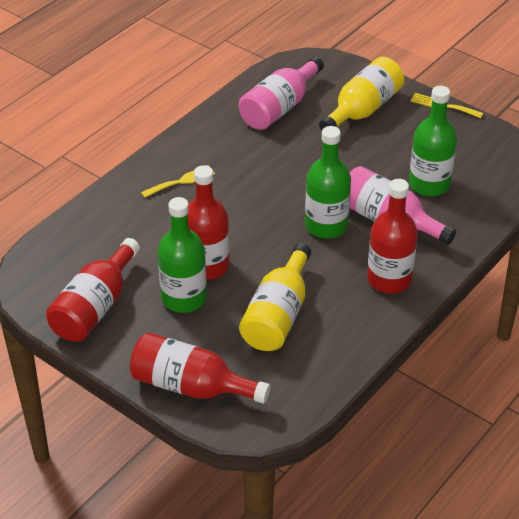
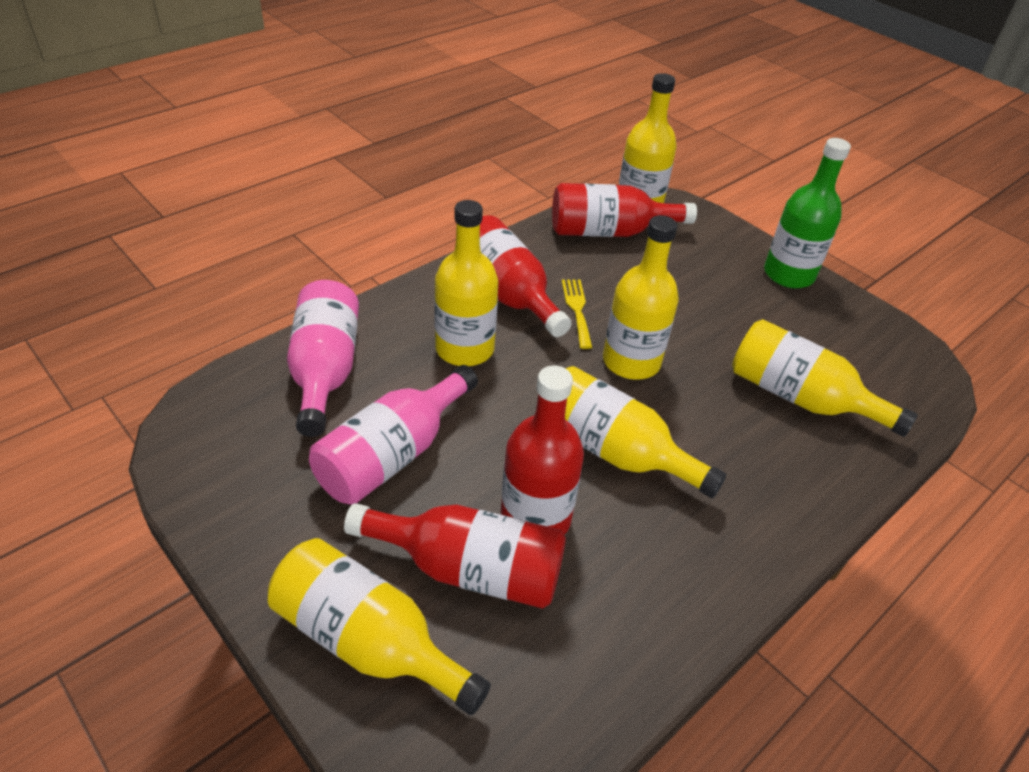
green bottle: 3 -> 1
yellow bottle: 2 -> 6
yellow fork: 2 -> 1

